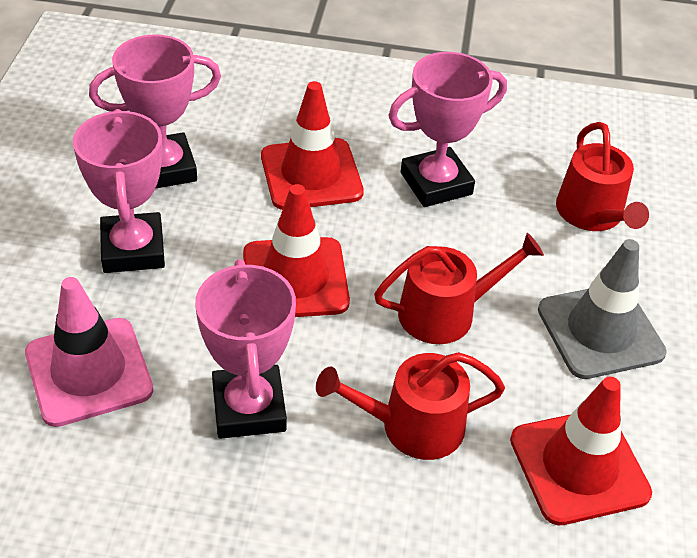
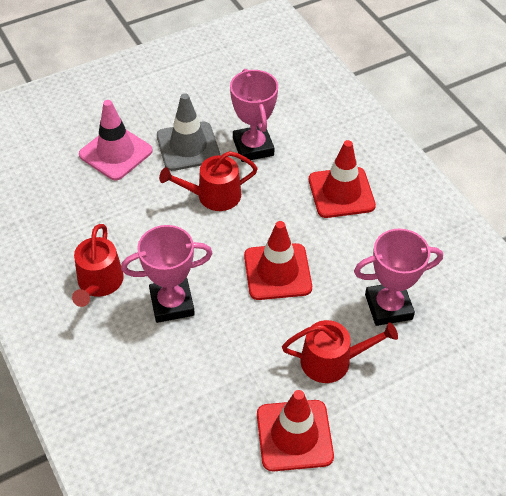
pink trophy: 4 -> 3

